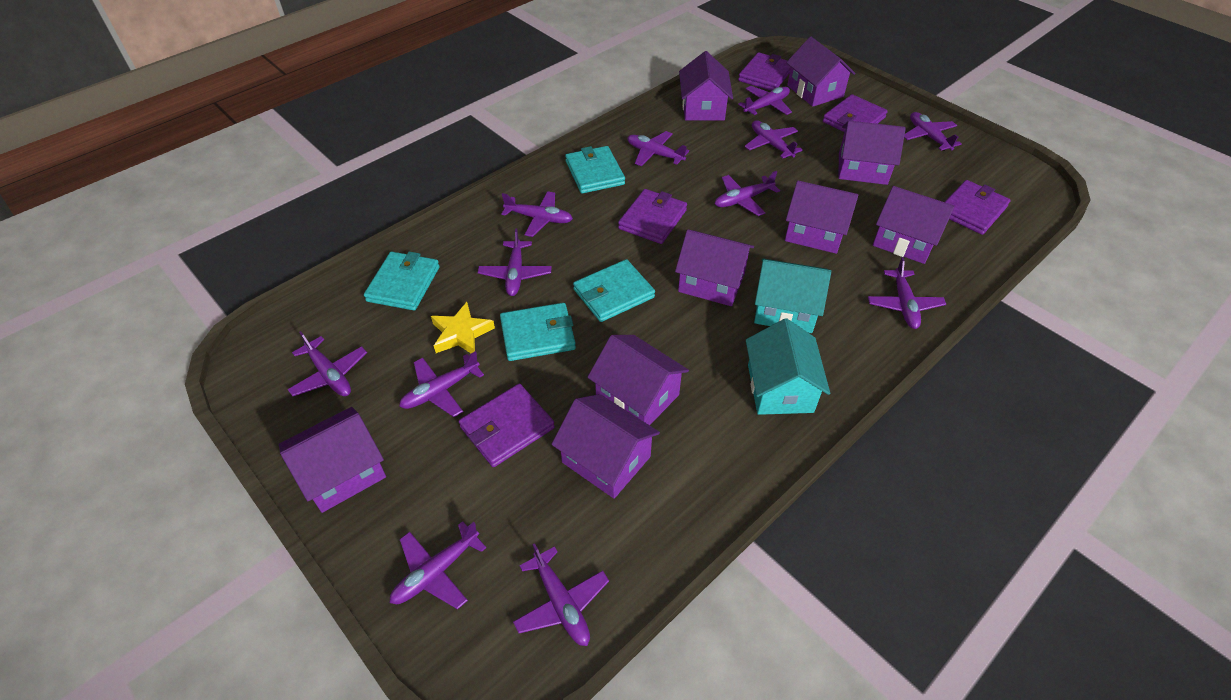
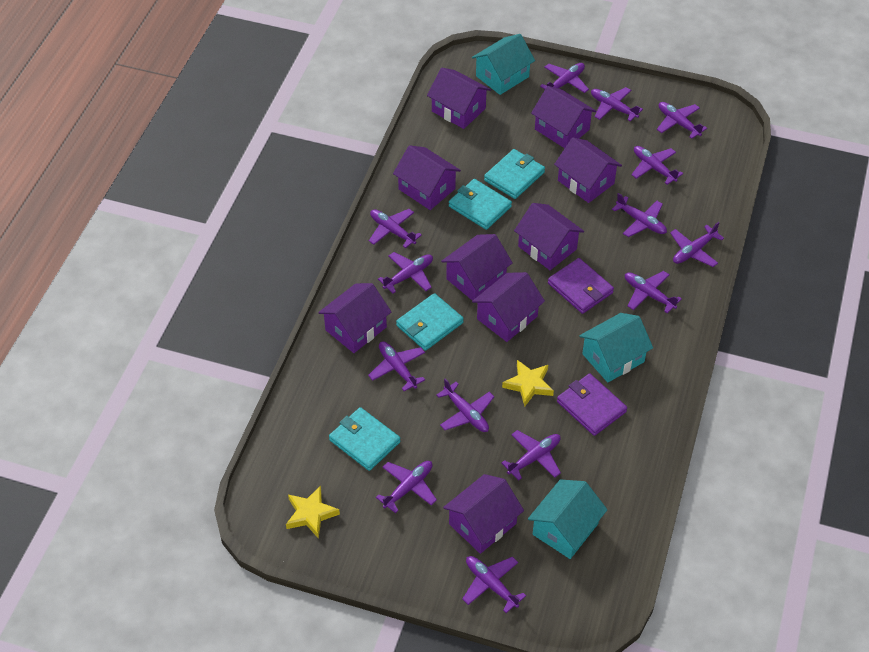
purple plane: 12 -> 14
purple wallet: 5 -> 2
turquoise house: 2 -> 3
yellow star: 1 -> 2

